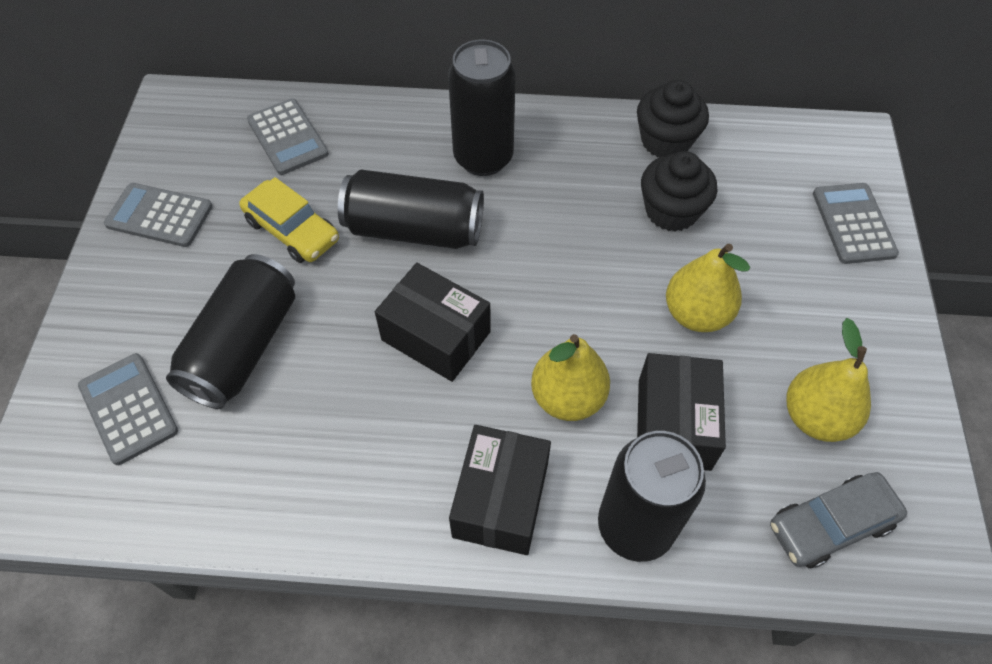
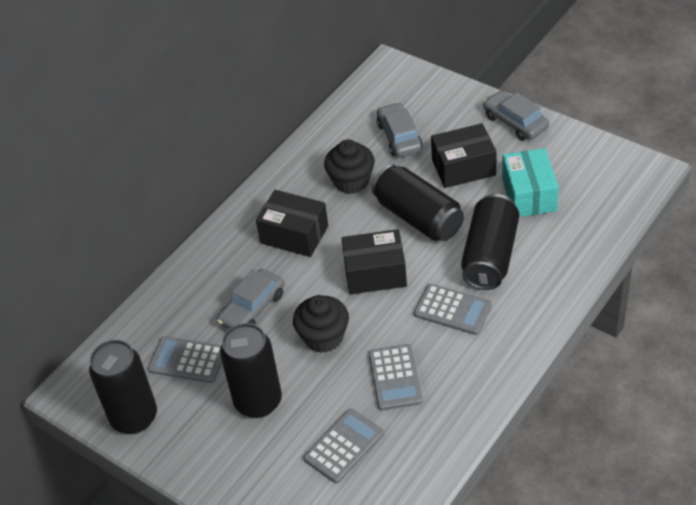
grey car: 1 -> 3
turquoise box: 0 -> 1
yellow car: 1 -> 0
yellow pear: 3 -> 0

